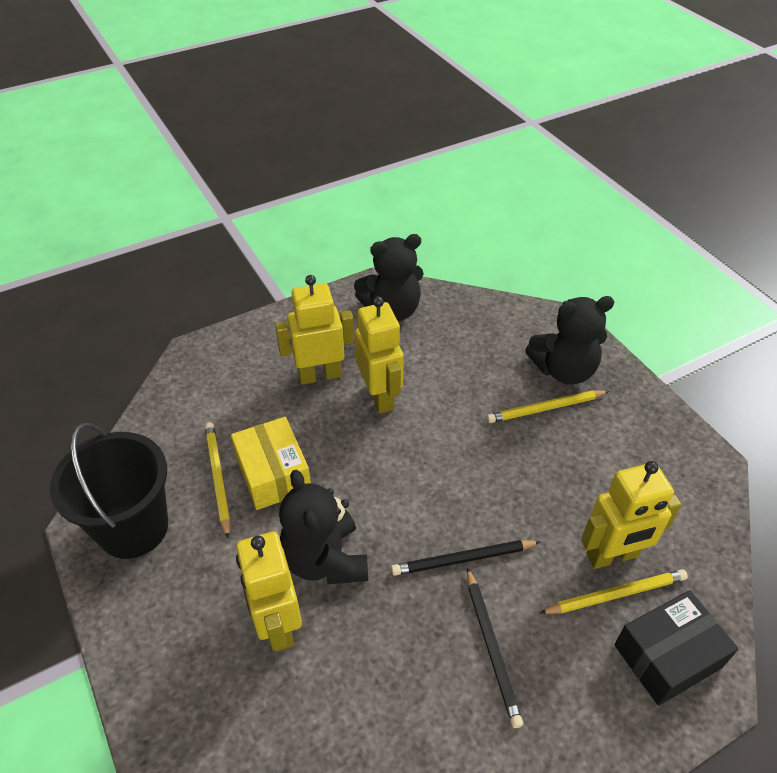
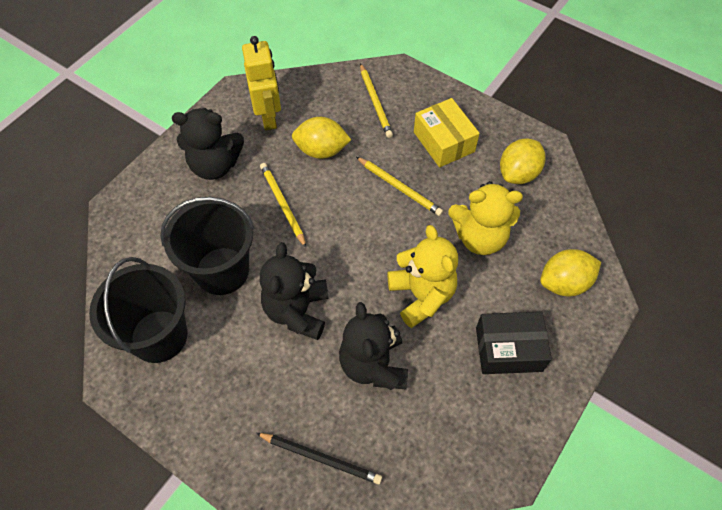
black bucket: 1 -> 2
black pencil: 2 -> 1
yellow lemon: 0 -> 3
yellow robot: 4 -> 1
yellow teddy bear: 0 -> 2

